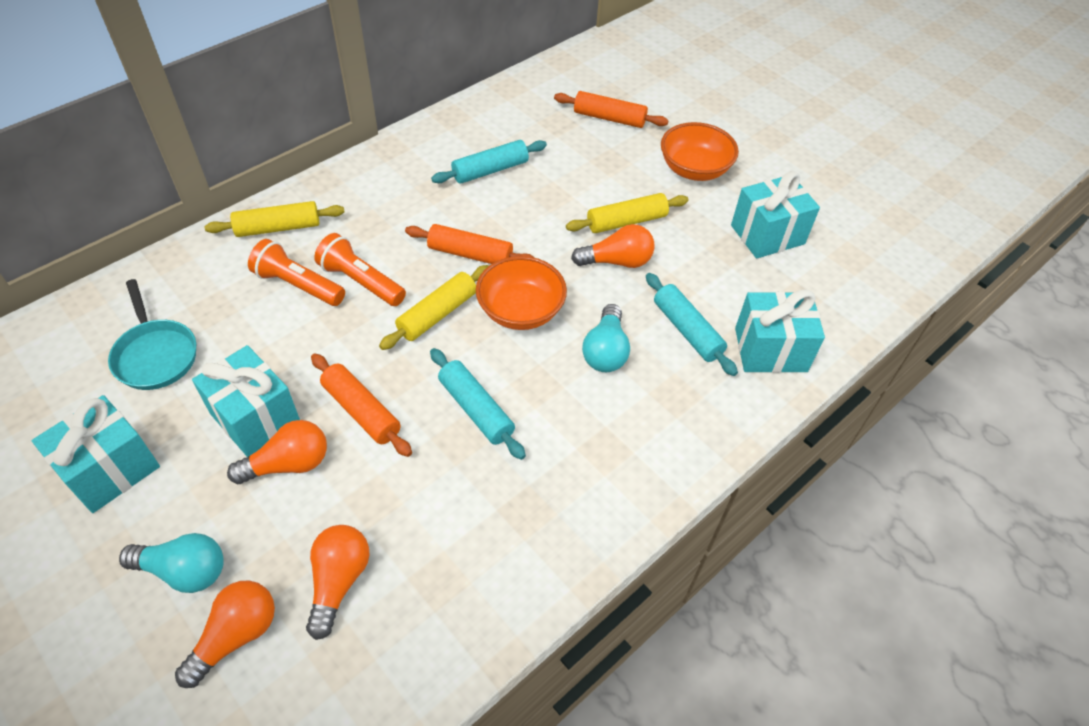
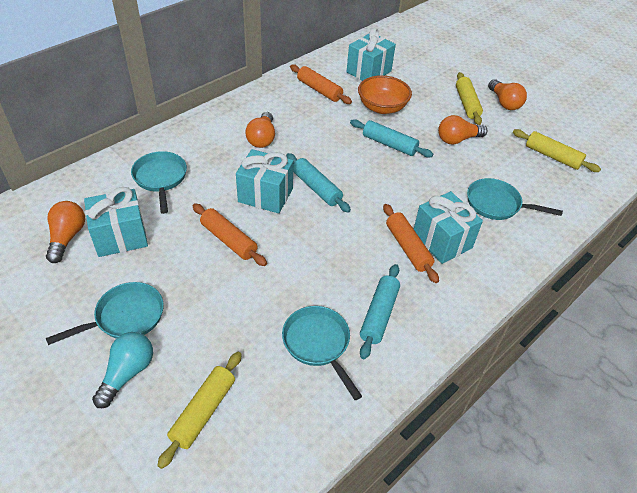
orange bowl: 2 -> 1
orange flashlight: 2 -> 0
turquoise light bulb: 2 -> 1
turquoise pan: 1 -> 4

